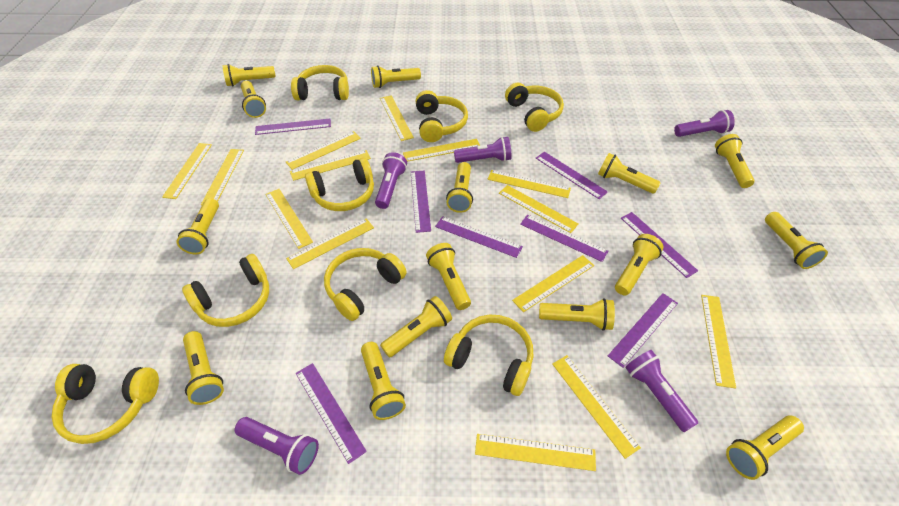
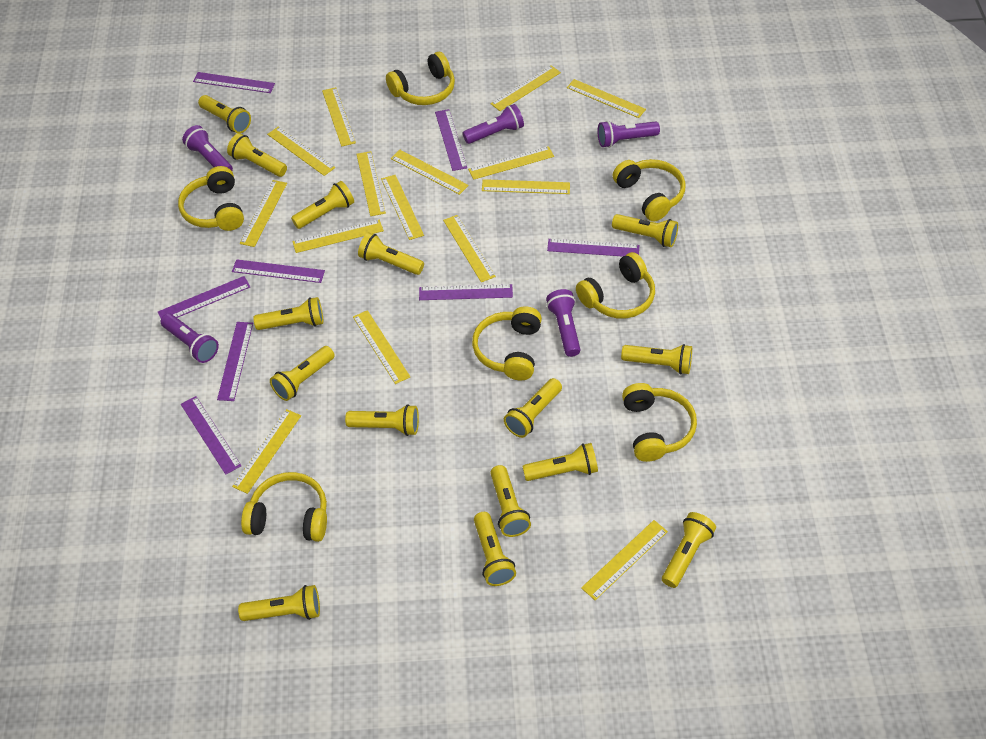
yellow headphones: 8 -> 7
yellow ruler: 14 -> 15

